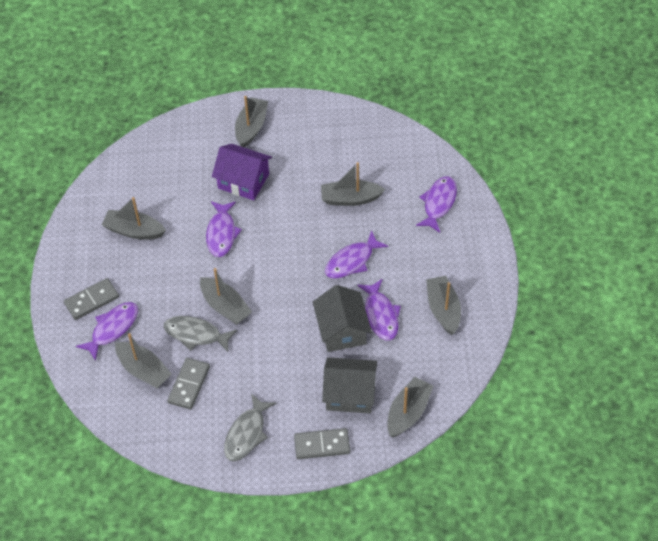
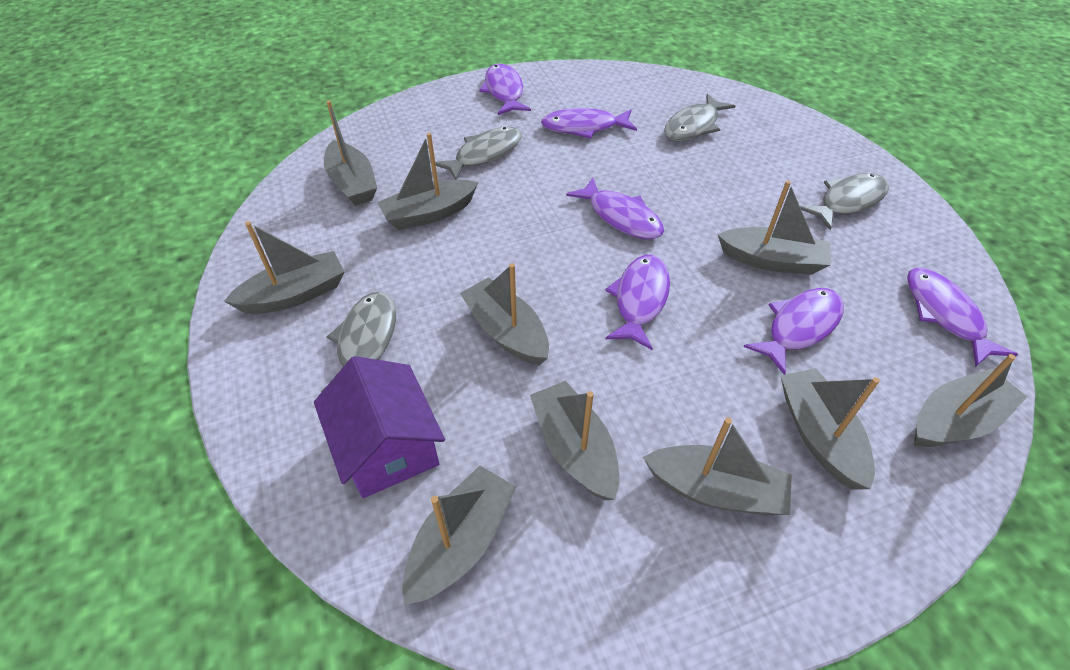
grey boat: 7 -> 10
grey domino: 3 -> 0
grey fish: 2 -> 4
grey house: 2 -> 0
purple fish: 5 -> 6

